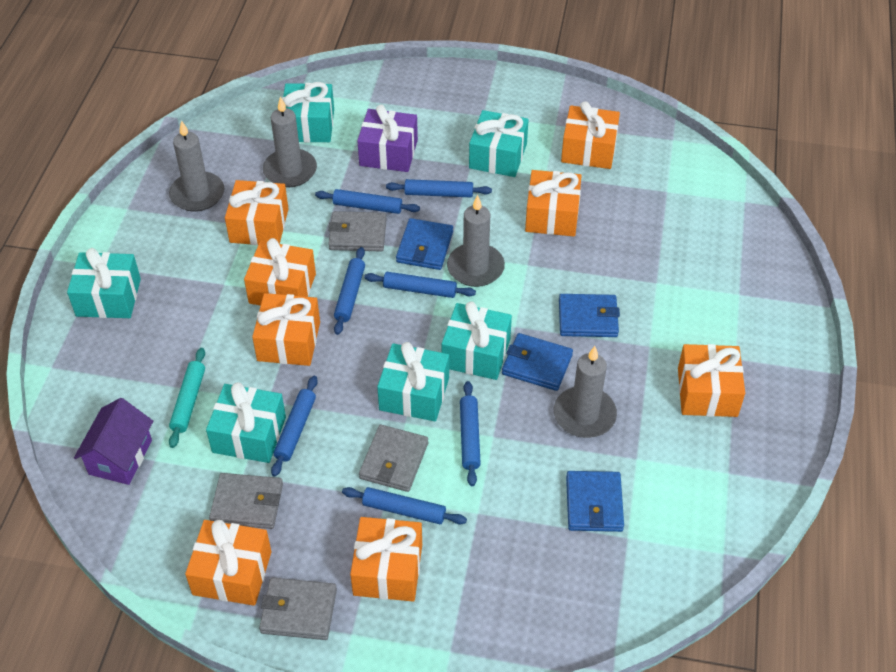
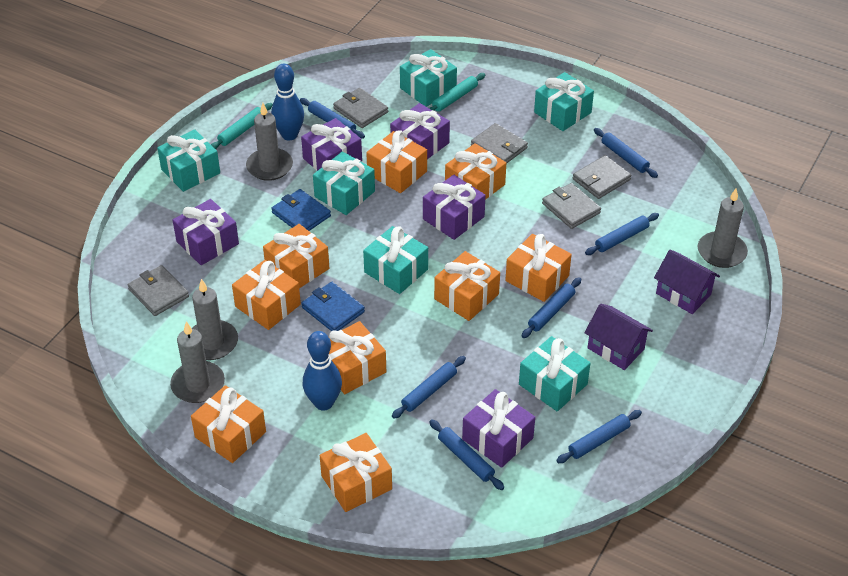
blue bowling pin: 0 -> 2
blue wallet: 4 -> 2
grey wallet: 4 -> 5
orange gift: 8 -> 9
purple gift: 1 -> 5
purple house: 1 -> 2
turquoise rolling pin: 1 -> 2

